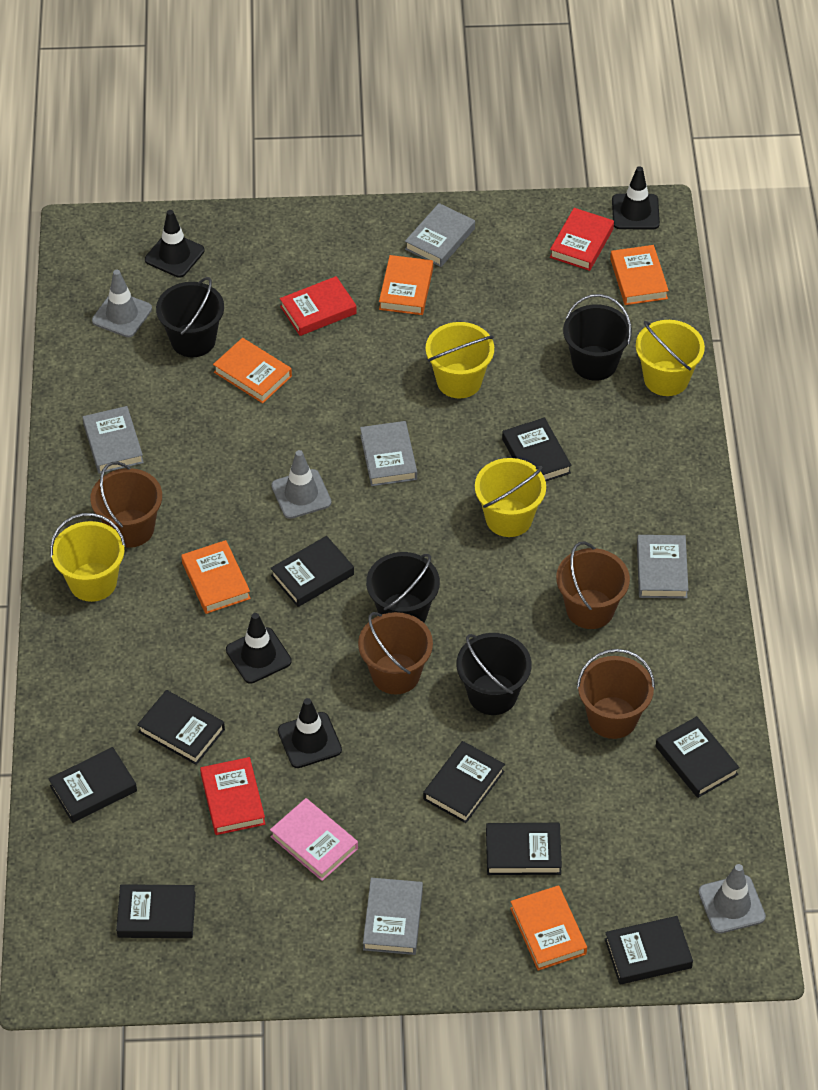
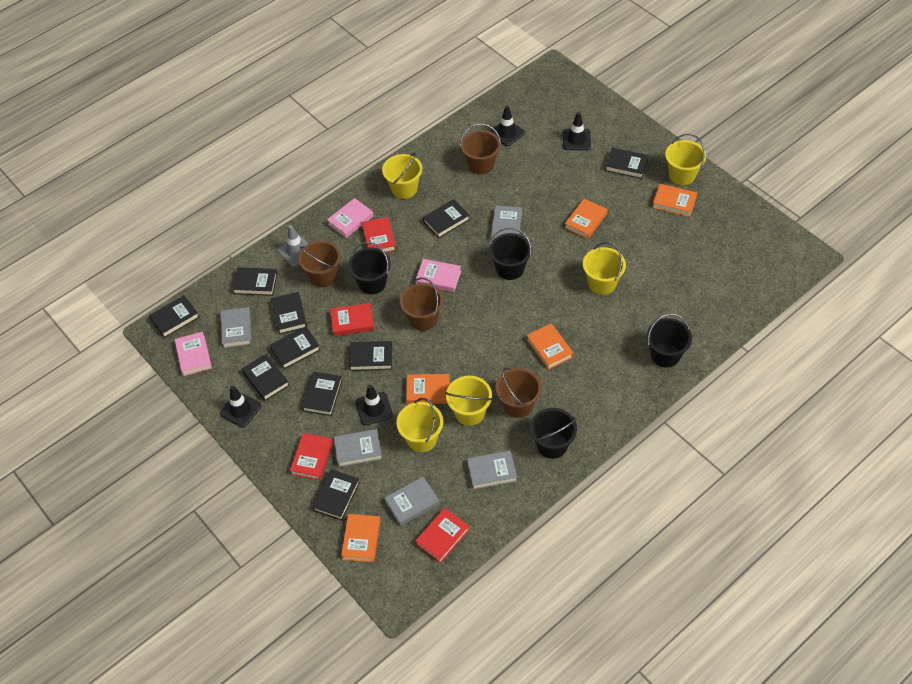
black book: 9 -> 10
grey traffic cone: 3 -> 1
pink book: 1 -> 3
red book: 3 -> 4
yellow bucket: 4 -> 5

